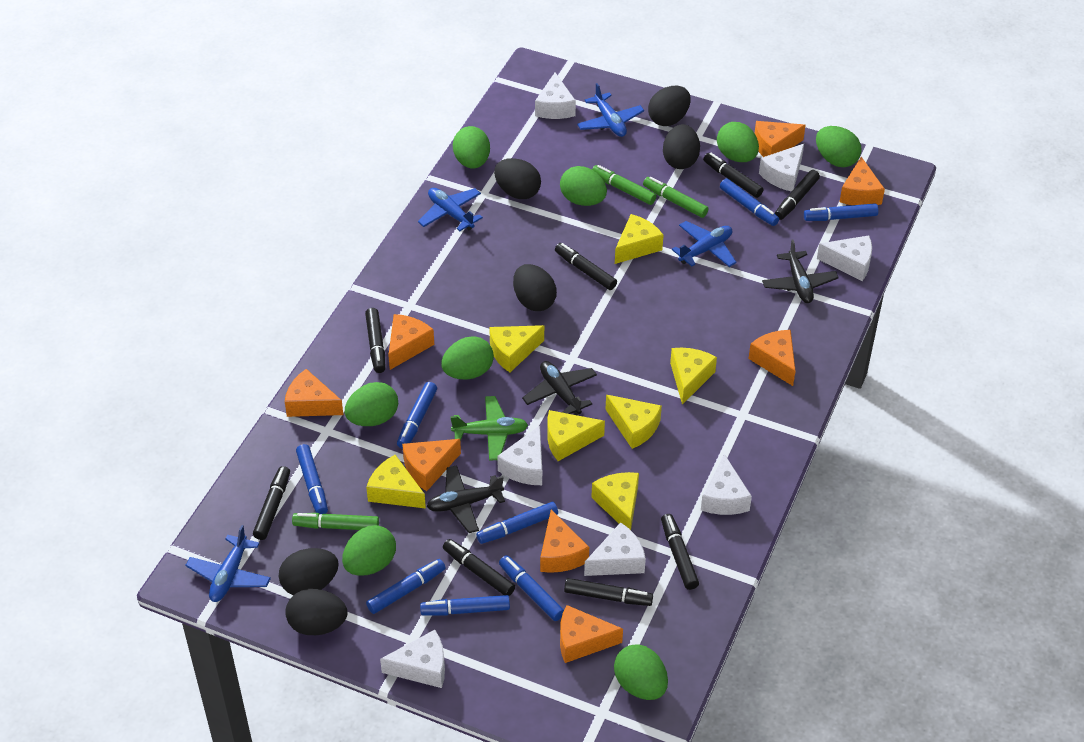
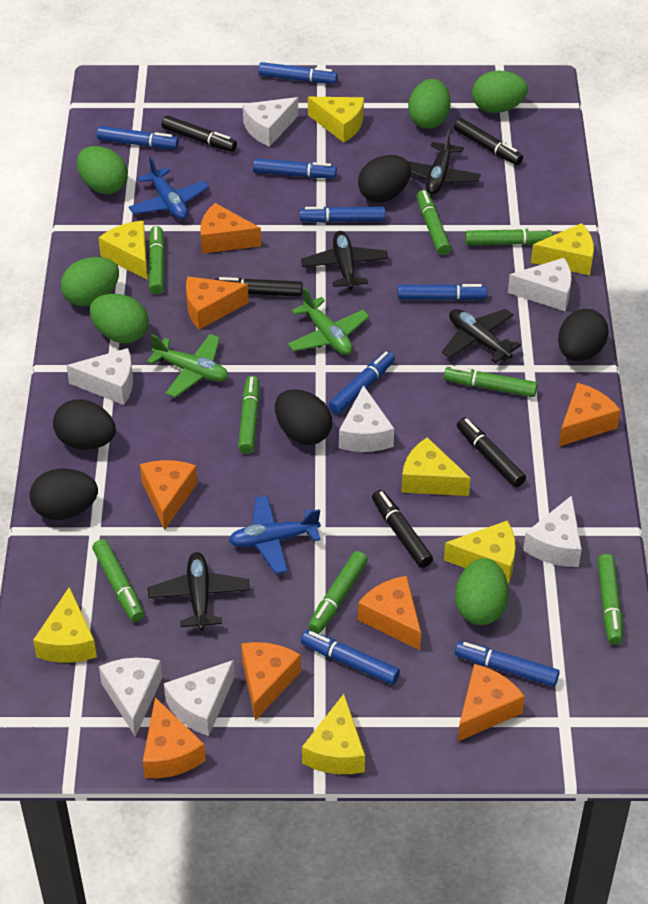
black egg: 6 -> 5
black marker: 8 -> 5
black plane: 3 -> 4
blue plane: 4 -> 2
green egg: 8 -> 6
green marker: 3 -> 8
green plane: 1 -> 2

